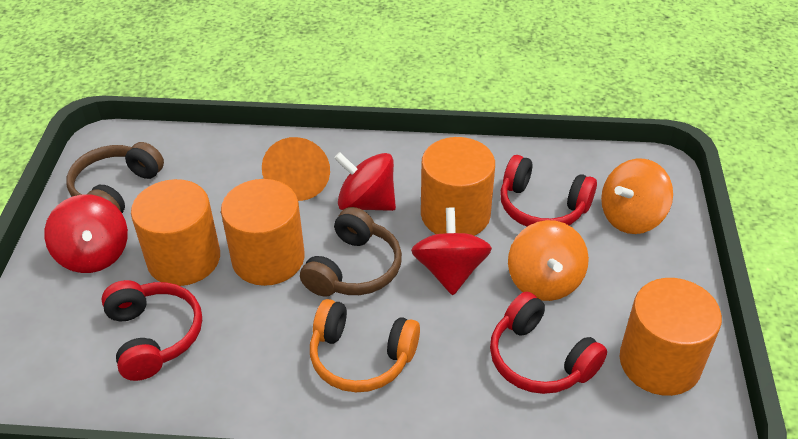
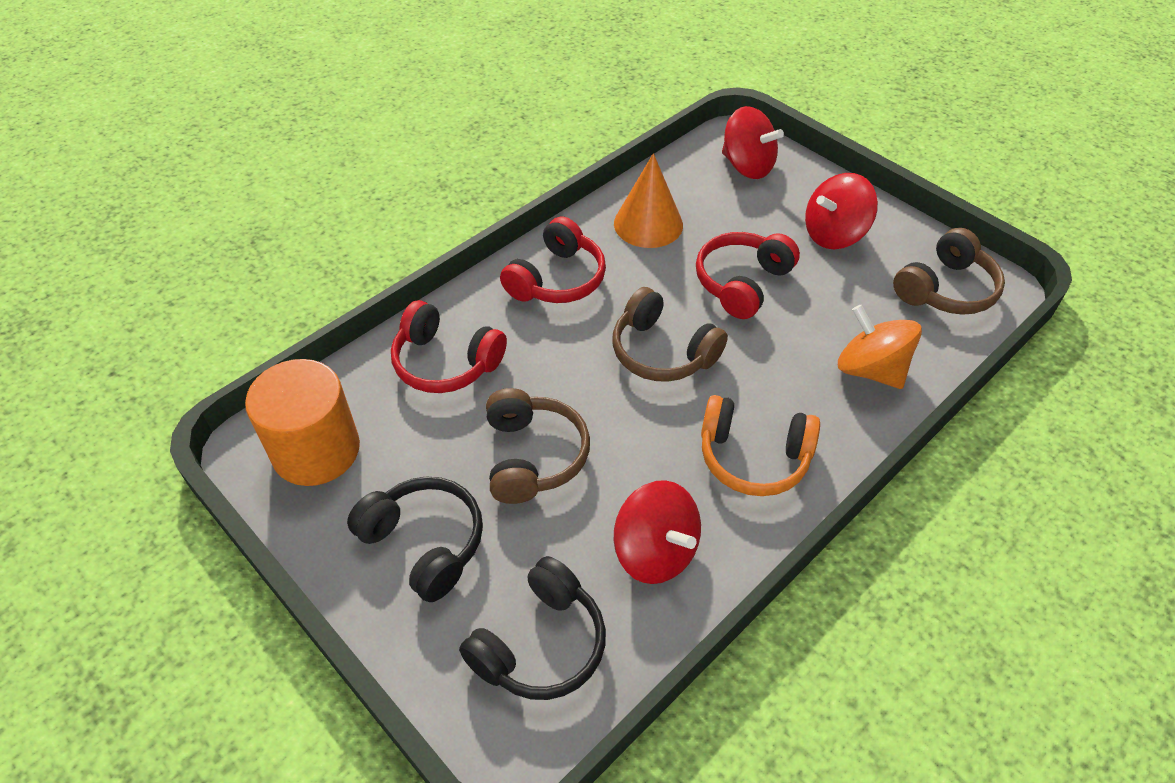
black headphones: 0 -> 2
brown headphones: 2 -> 3
orange cylinder: 4 -> 1
orange spinning top: 2 -> 1

